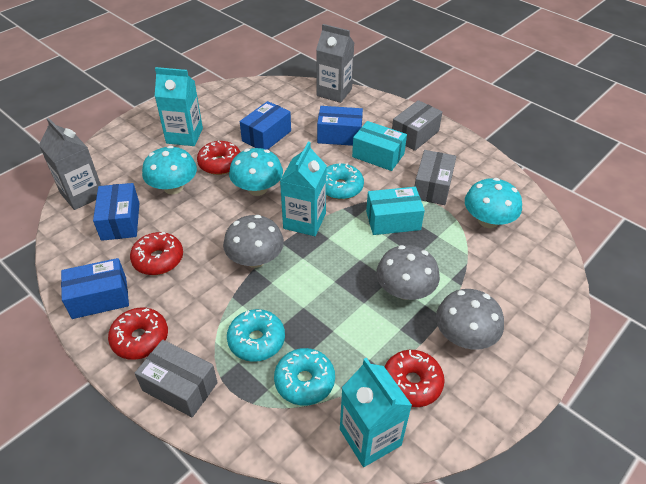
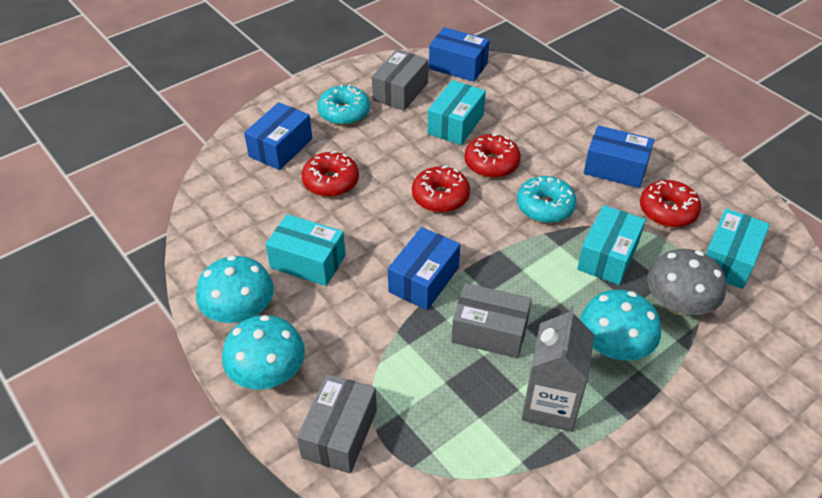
grey carton: 2 -> 1
grey mushroom: 3 -> 1
turquoise box: 2 -> 4
turquoise carton: 3 -> 0
turquoise donut: 3 -> 2

